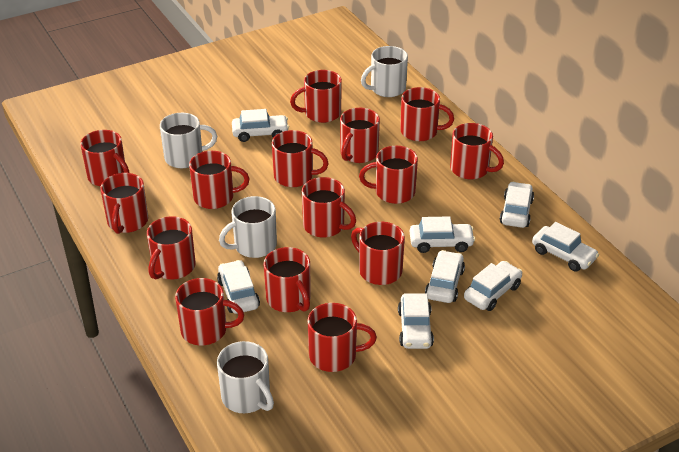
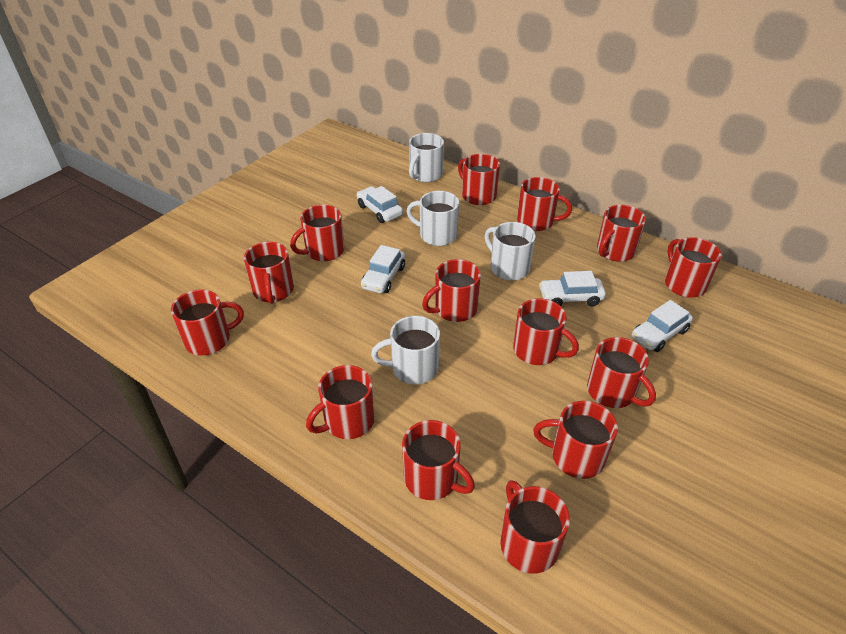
red mug: 15 -> 14
white car: 8 -> 4

